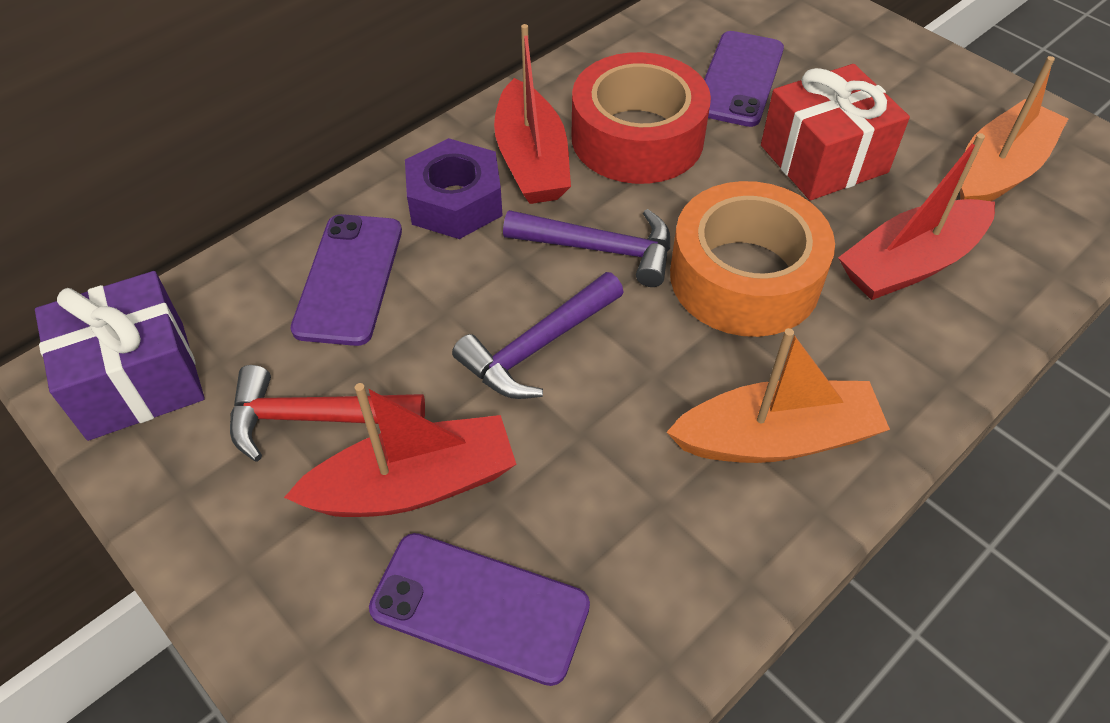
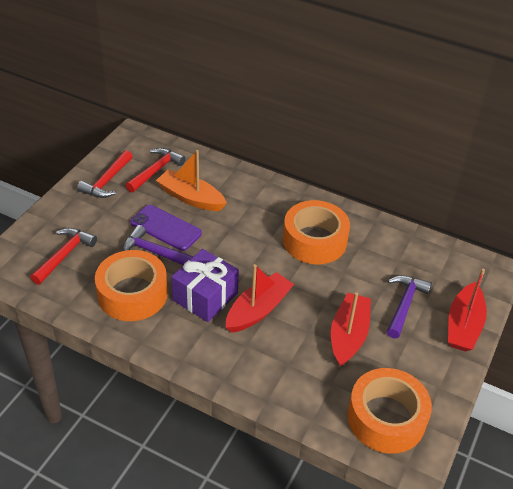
orange boat: 2 -> 1
orange tape: 1 -> 3
purple nut: 1 -> 0
purple phone: 3 -> 1
red gift: 1 -> 0
red hammer: 1 -> 3
red tape: 1 -> 0

